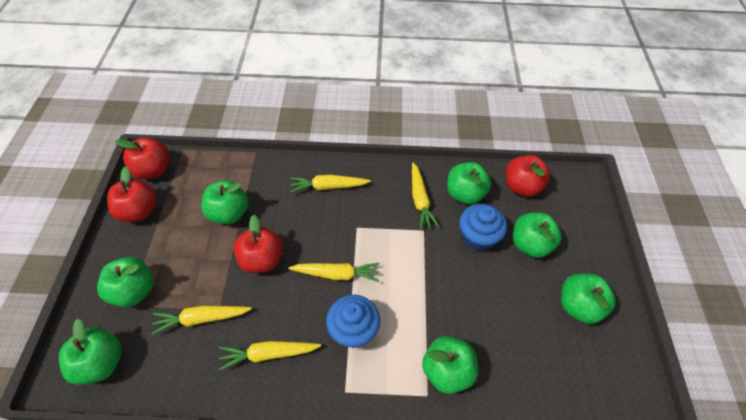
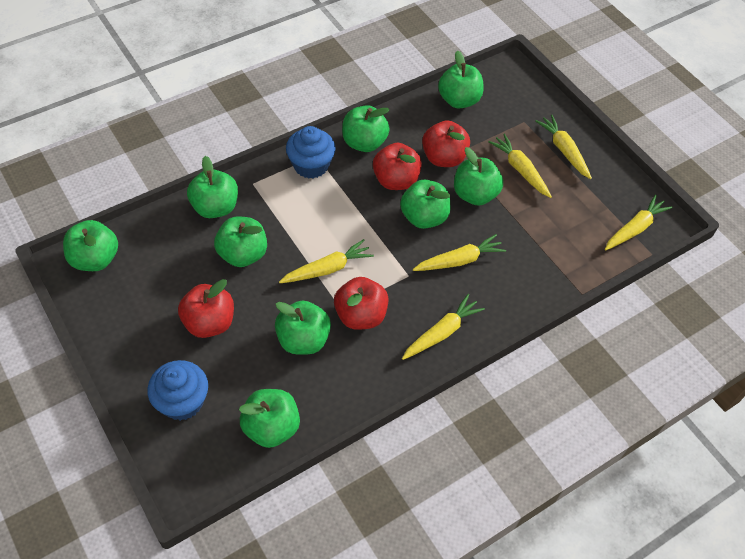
green apple: 7 -> 9
yellow carrot: 5 -> 6

